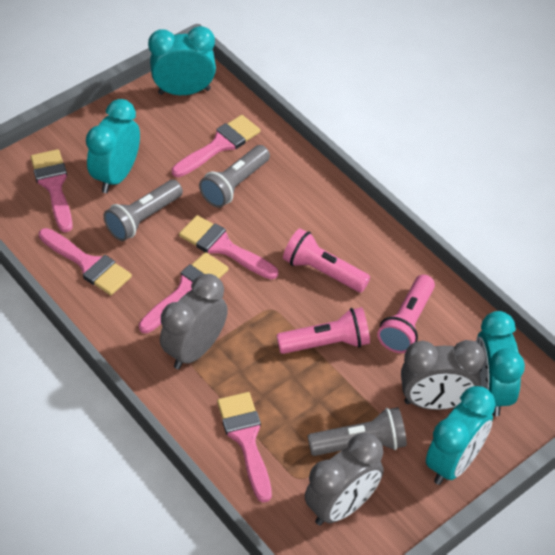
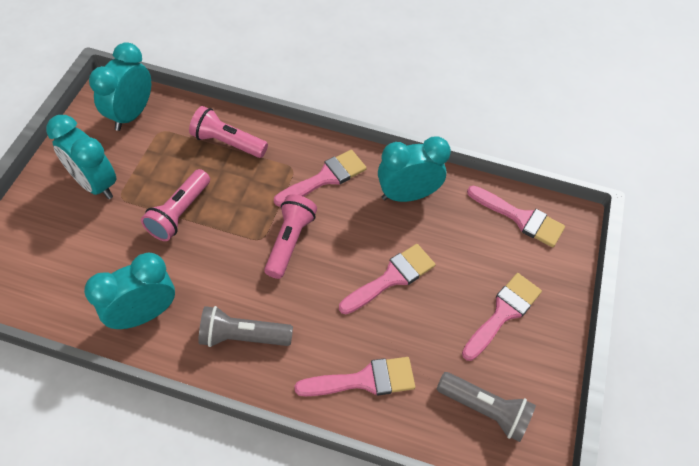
grey clock: 3 -> 0
grey flashlight: 3 -> 2
pink brush: 6 -> 5

